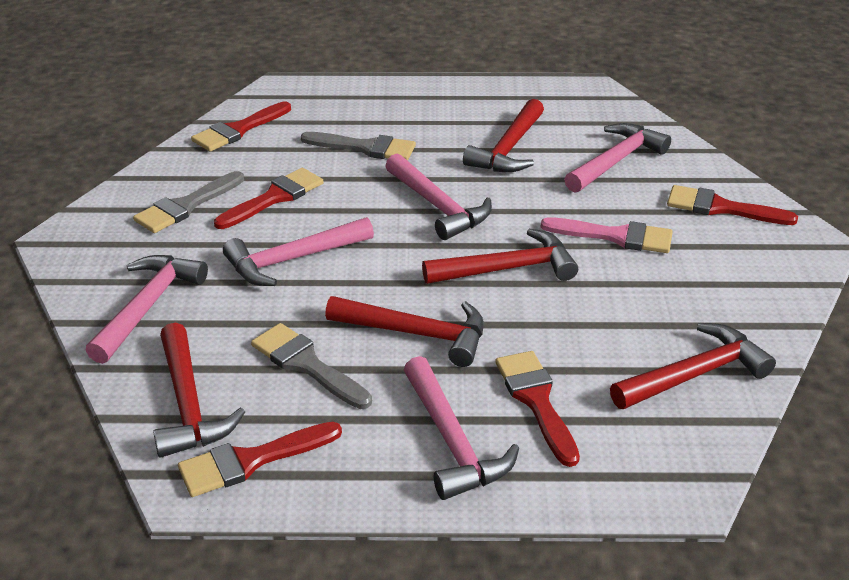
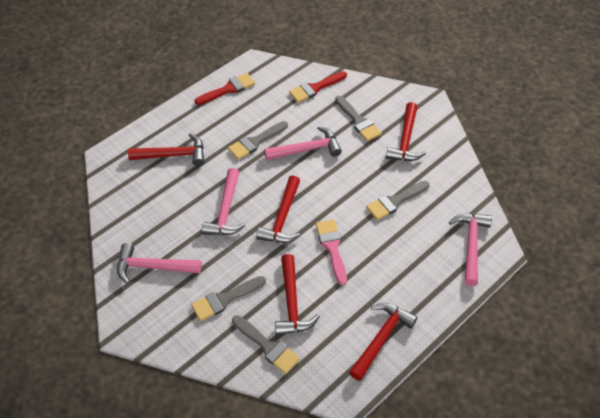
grey brush: 3 -> 5
pink hammer: 5 -> 4
red brush: 5 -> 2

